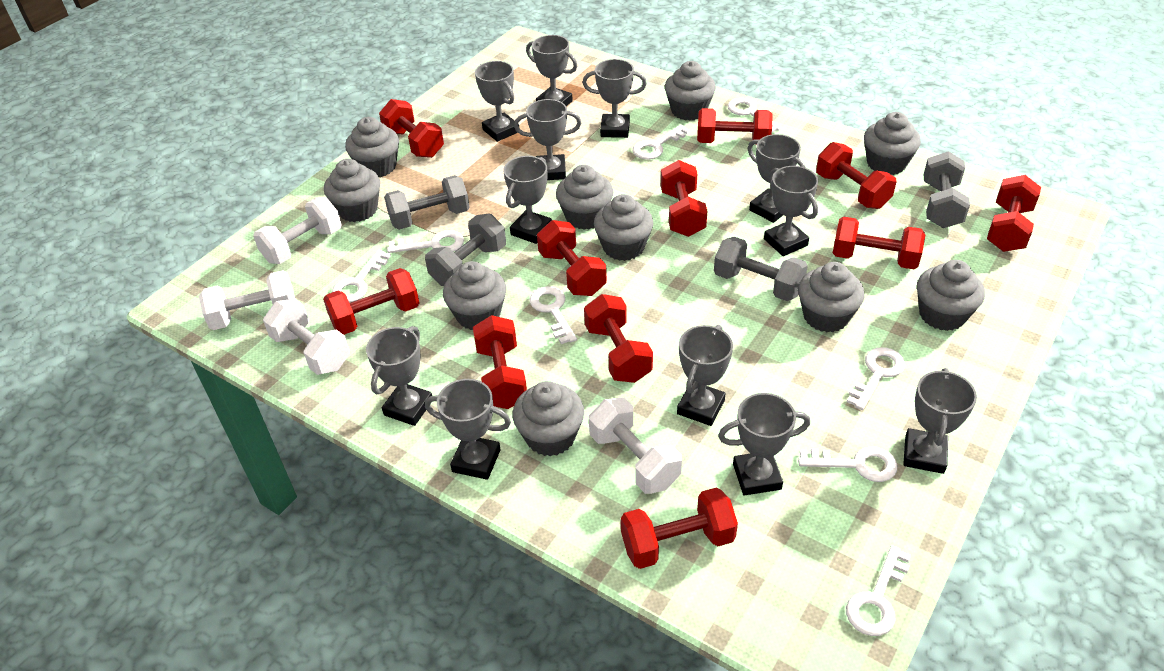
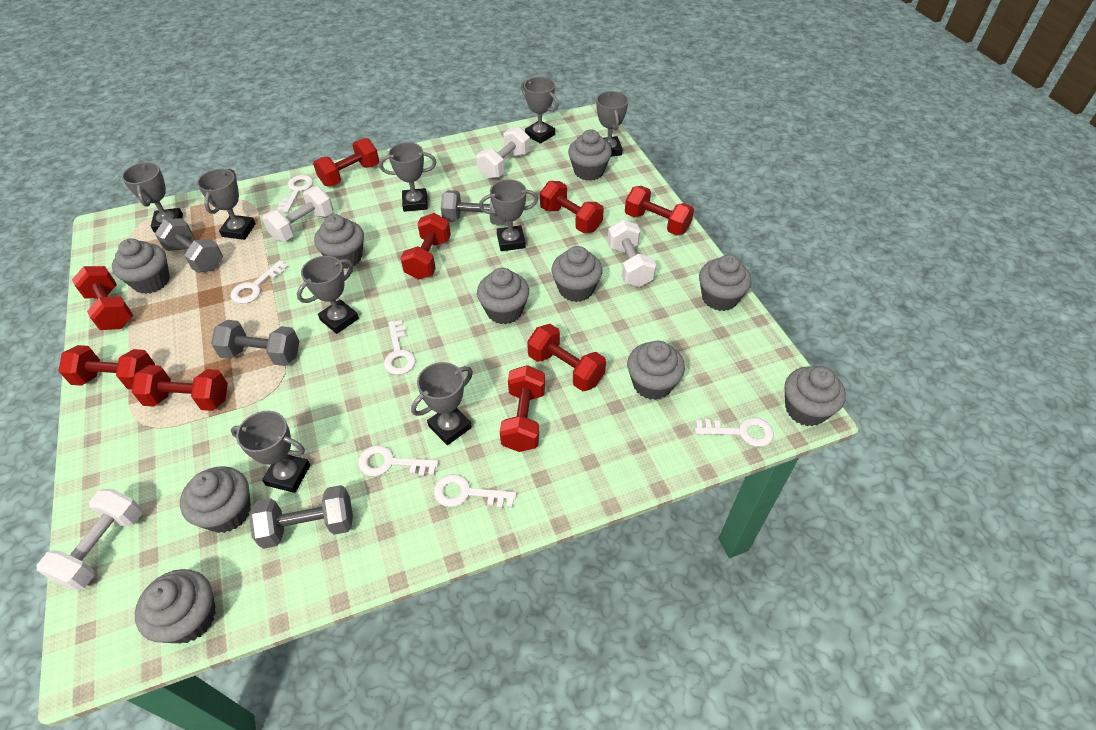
grey trophy: 12 -> 9
red dumbbell: 11 -> 9
white key: 8 -> 6

